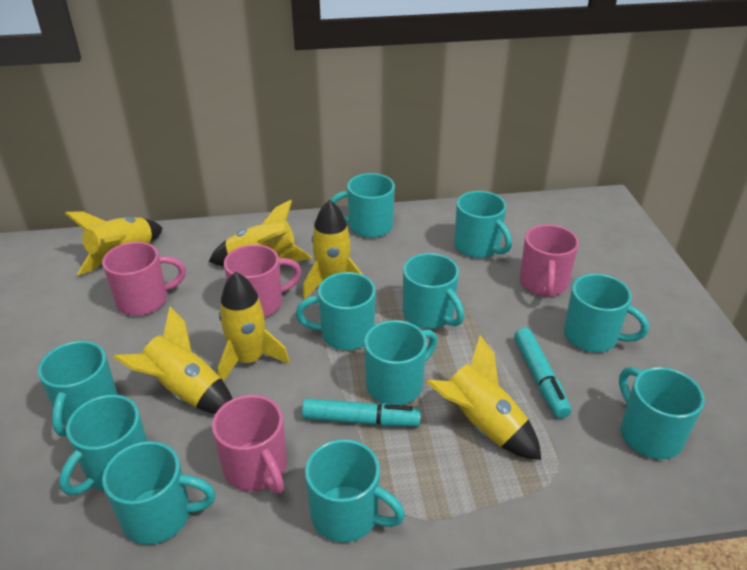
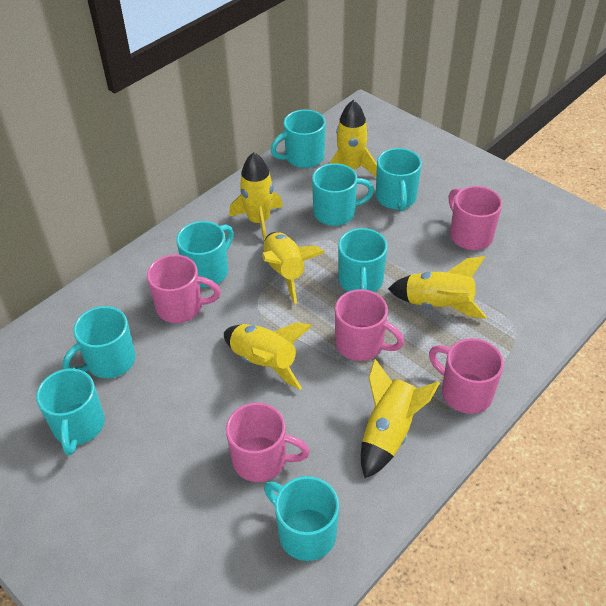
pink mug: 4 -> 5
turquoise marker: 2 -> 0
turquoise mug: 11 -> 8

